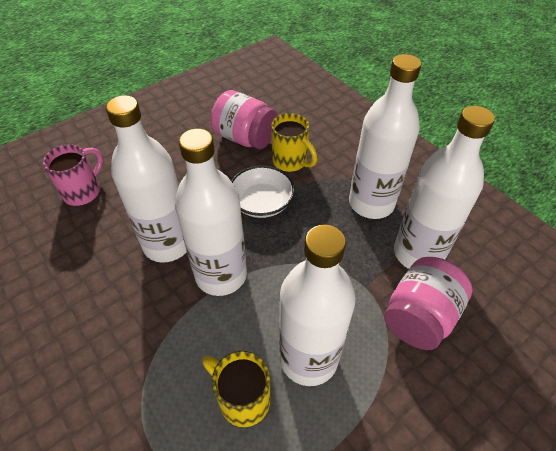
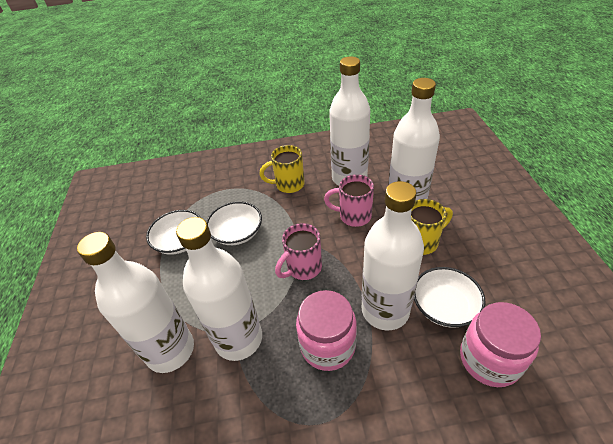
pink mug: 1 -> 2
white bowl: 1 -> 3

